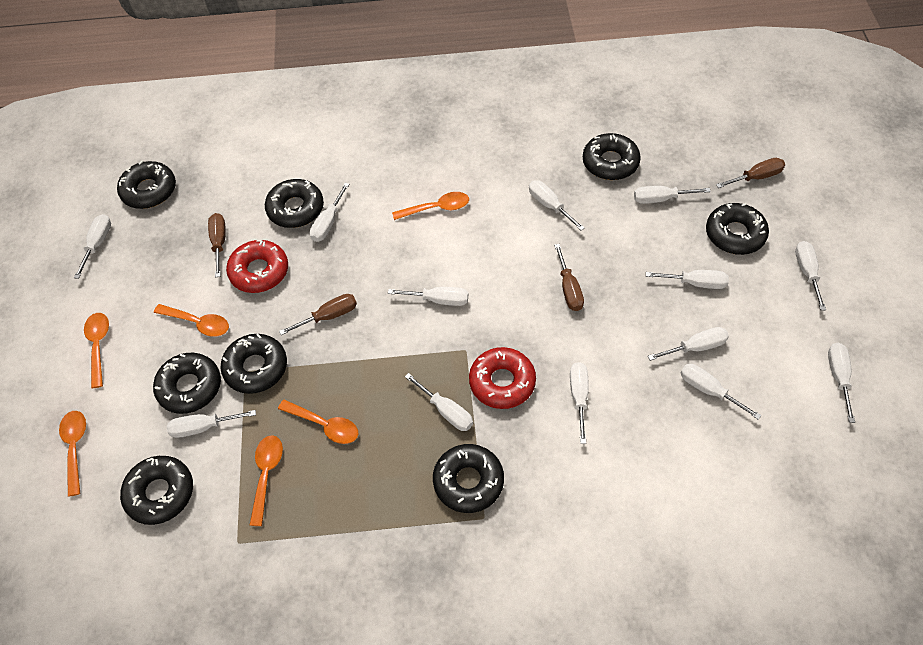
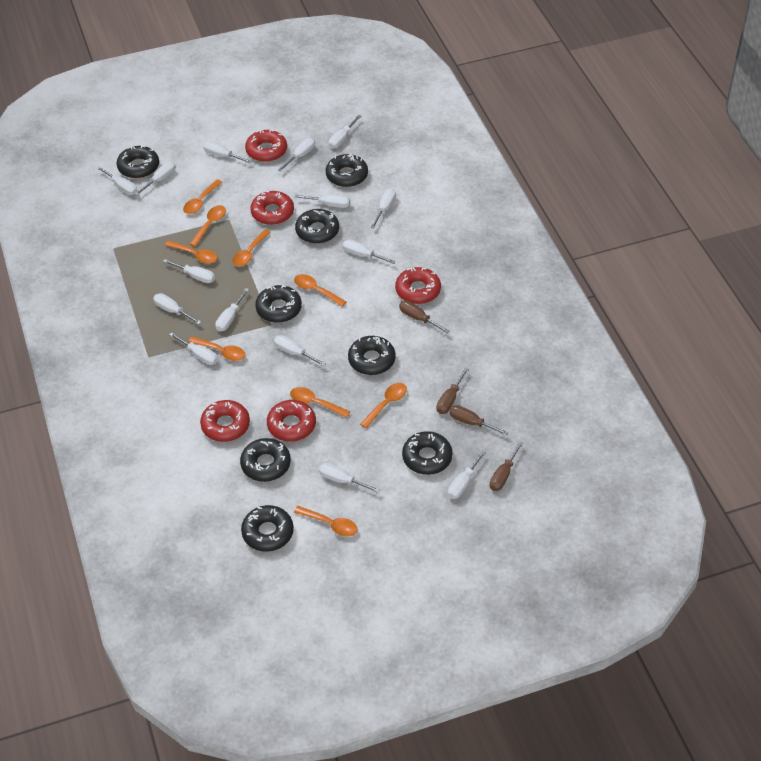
orange spoon: 6 -> 9
red donut: 2 -> 5
white screwdriver: 13 -> 15

